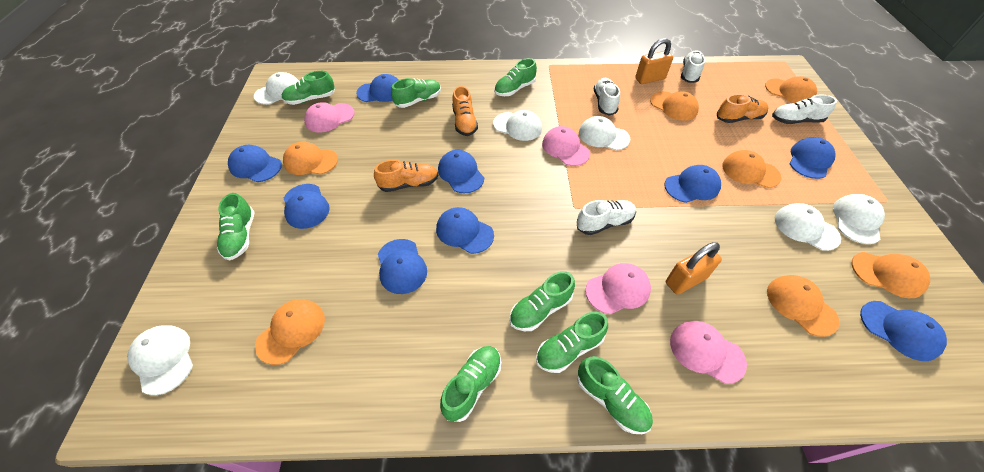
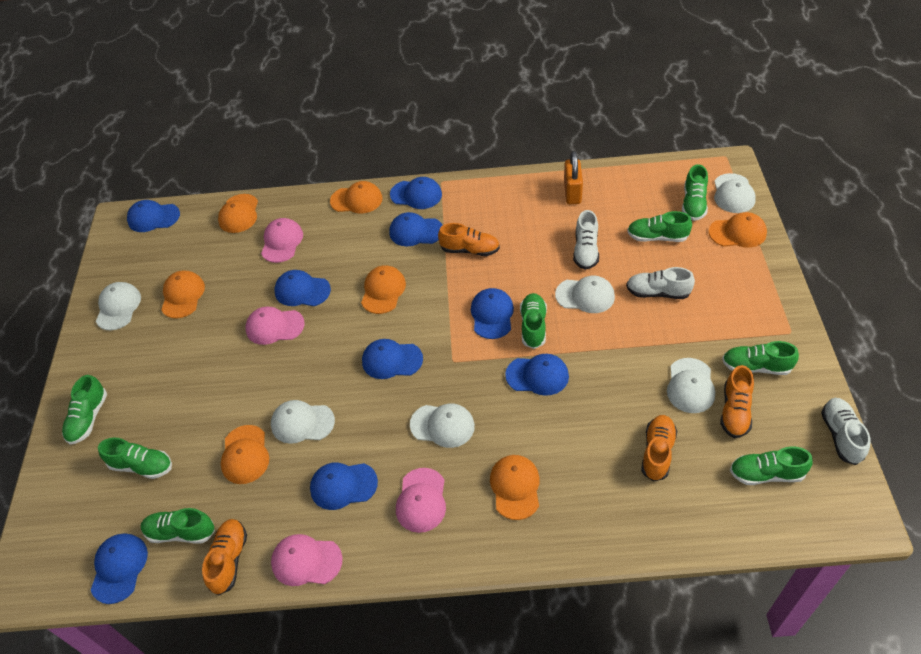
orange padlock: 2 -> 1
orange shoe: 3 -> 4
white shoe: 4 -> 3

